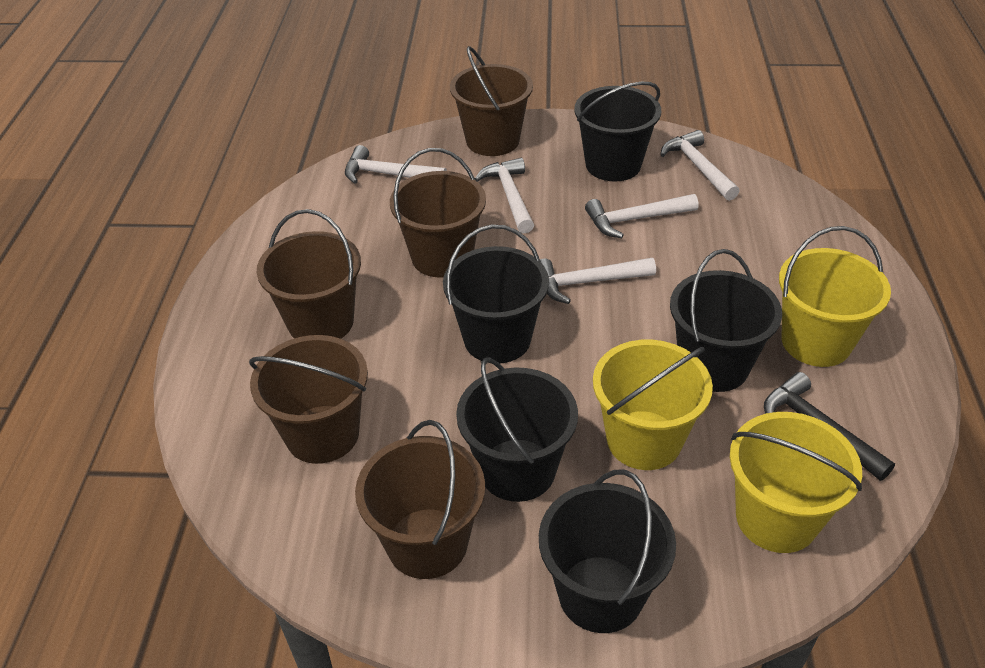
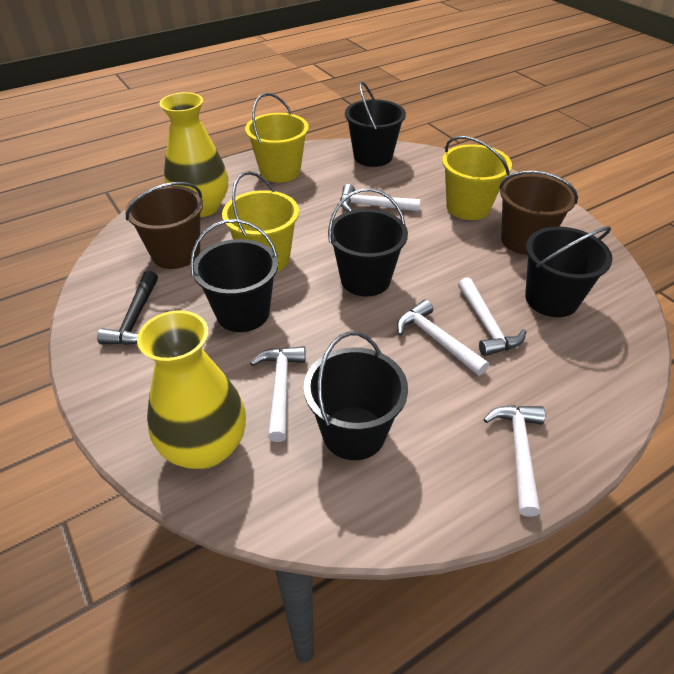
brown bucket: 5 -> 2
yellow vase: 0 -> 2

